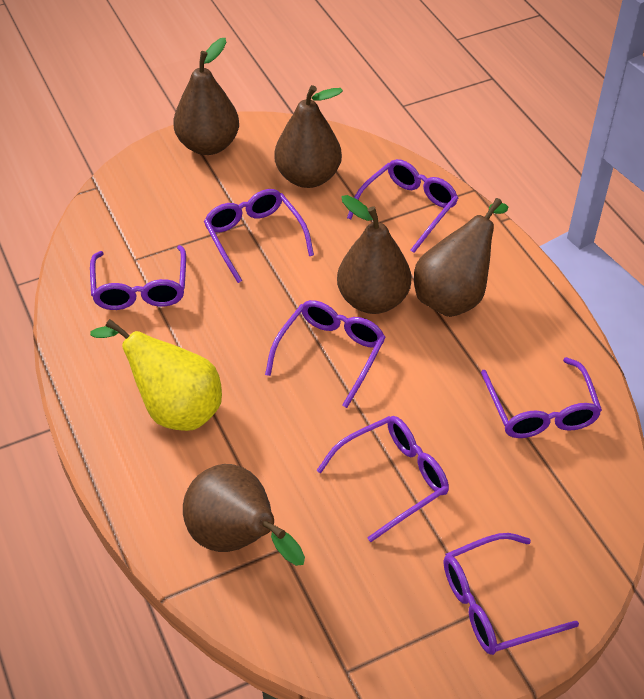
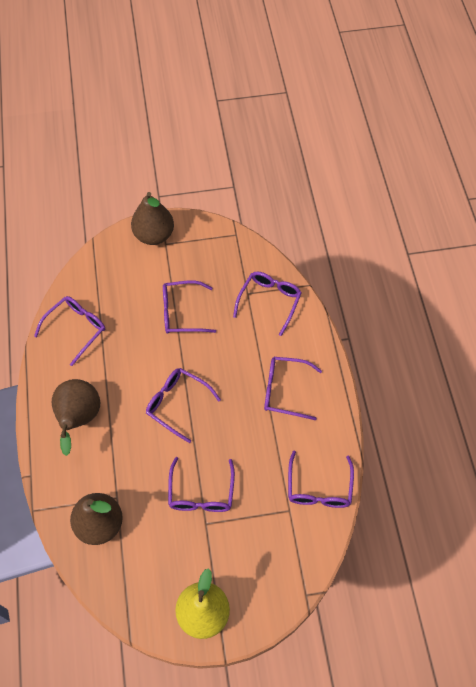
brown pear: 5 -> 3

